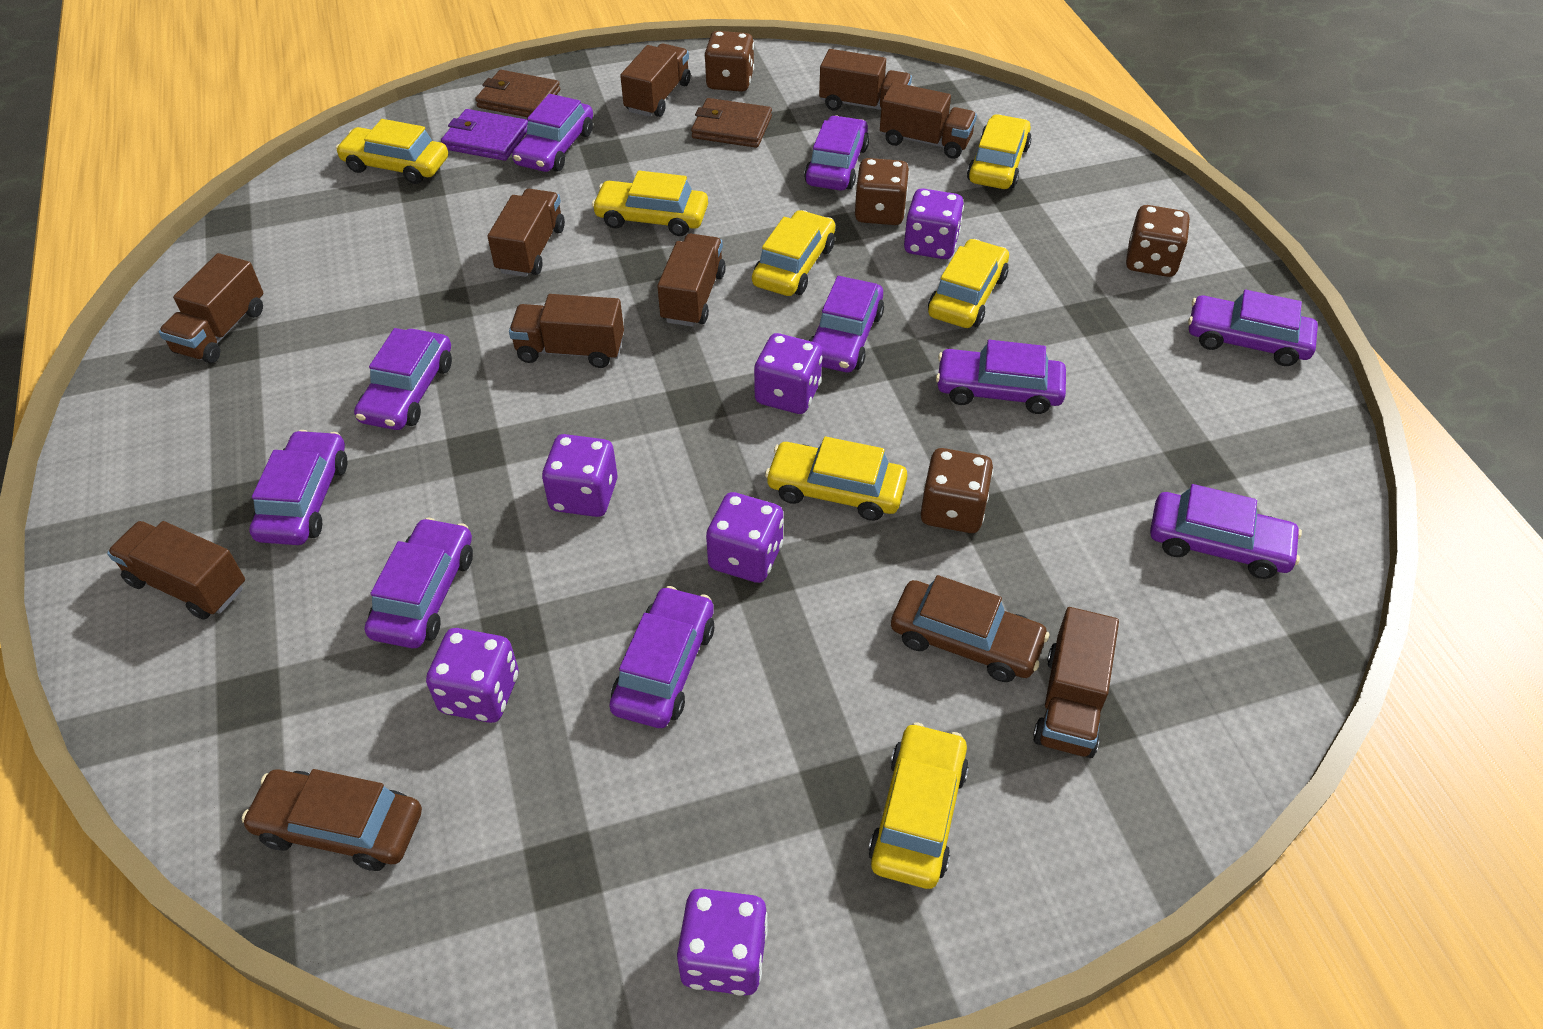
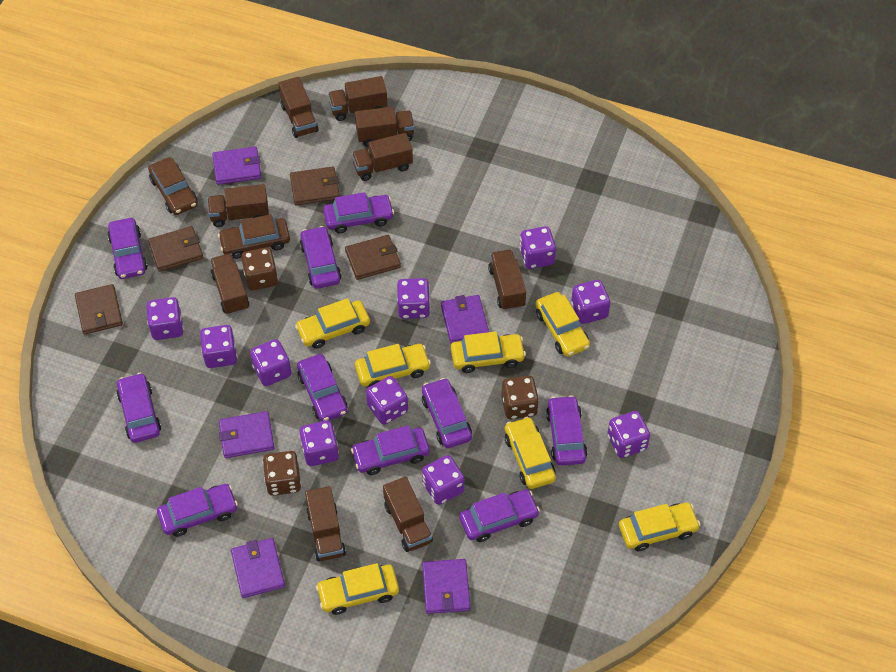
brown dice: 4 -> 3
brown wallet: 2 -> 4
purple dice: 6 -> 10
purple wallet: 1 -> 5

